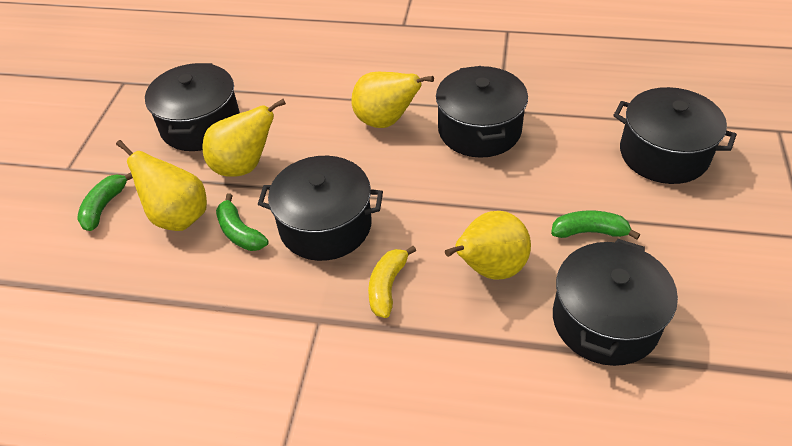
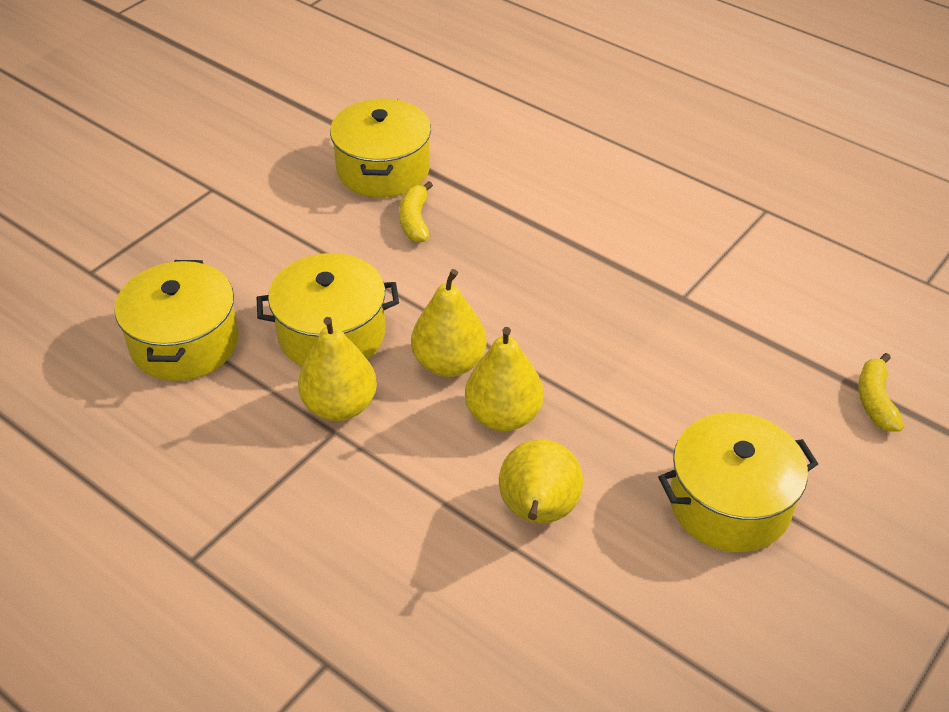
black pot: 5 -> 0
green banana: 3 -> 0
yellow banana: 1 -> 2
yellow pot: 0 -> 4

